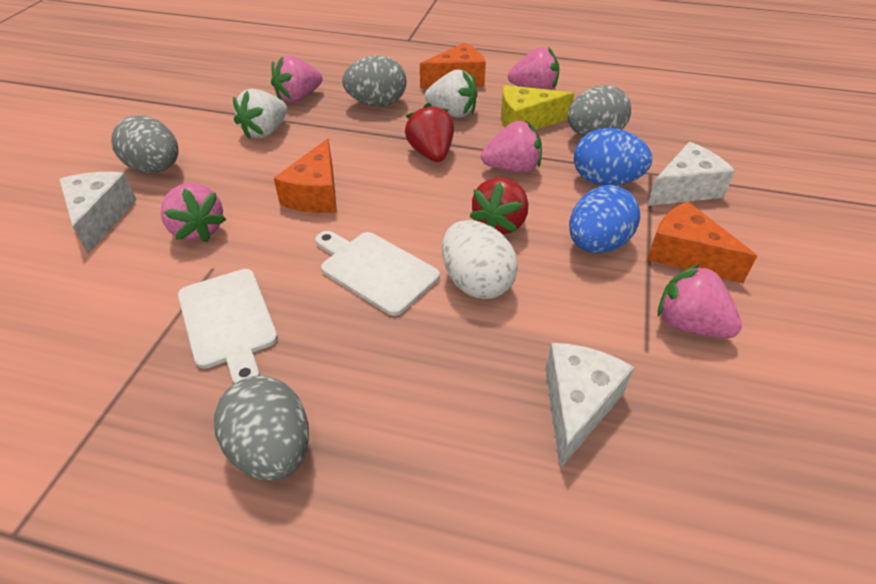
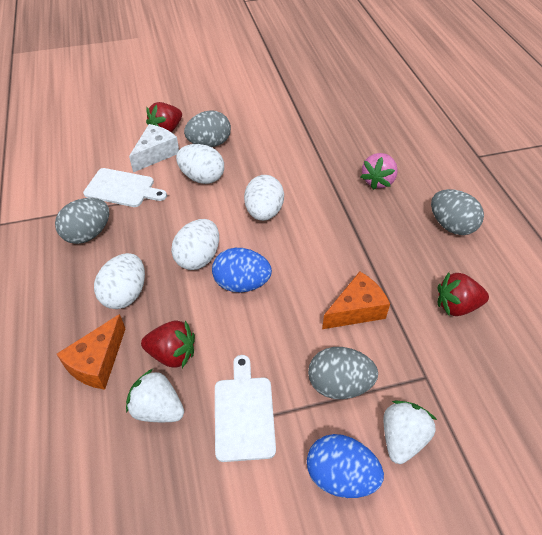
orange cheese: 3 -> 2
pink strawberry: 5 -> 1
red strawberry: 2 -> 3
white cheese: 3 -> 1
white egg: 1 -> 4
yellow cheese: 1 -> 0

